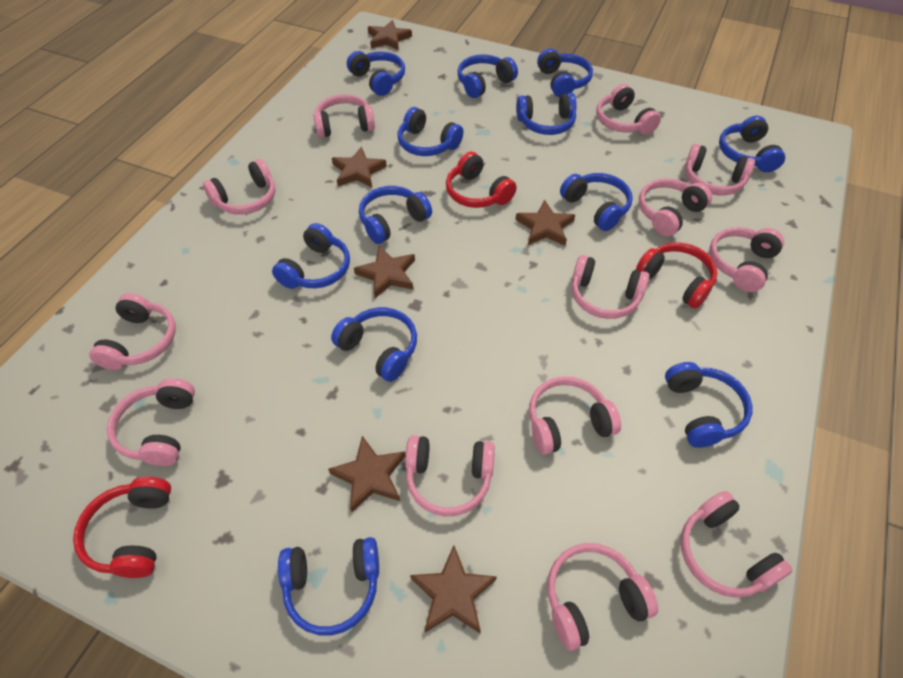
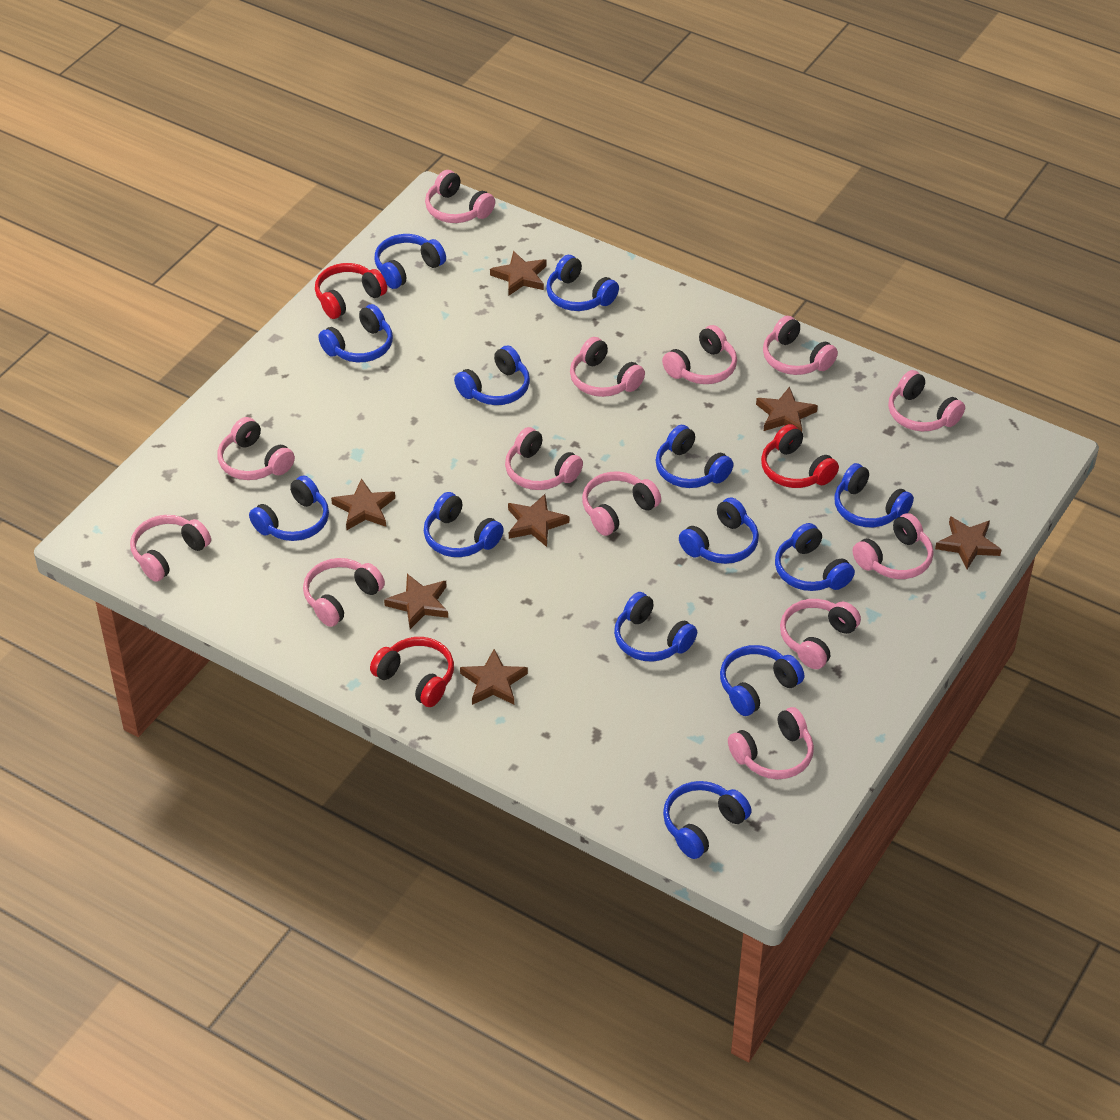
blue headphones: 12 -> 13
brown star: 6 -> 7

